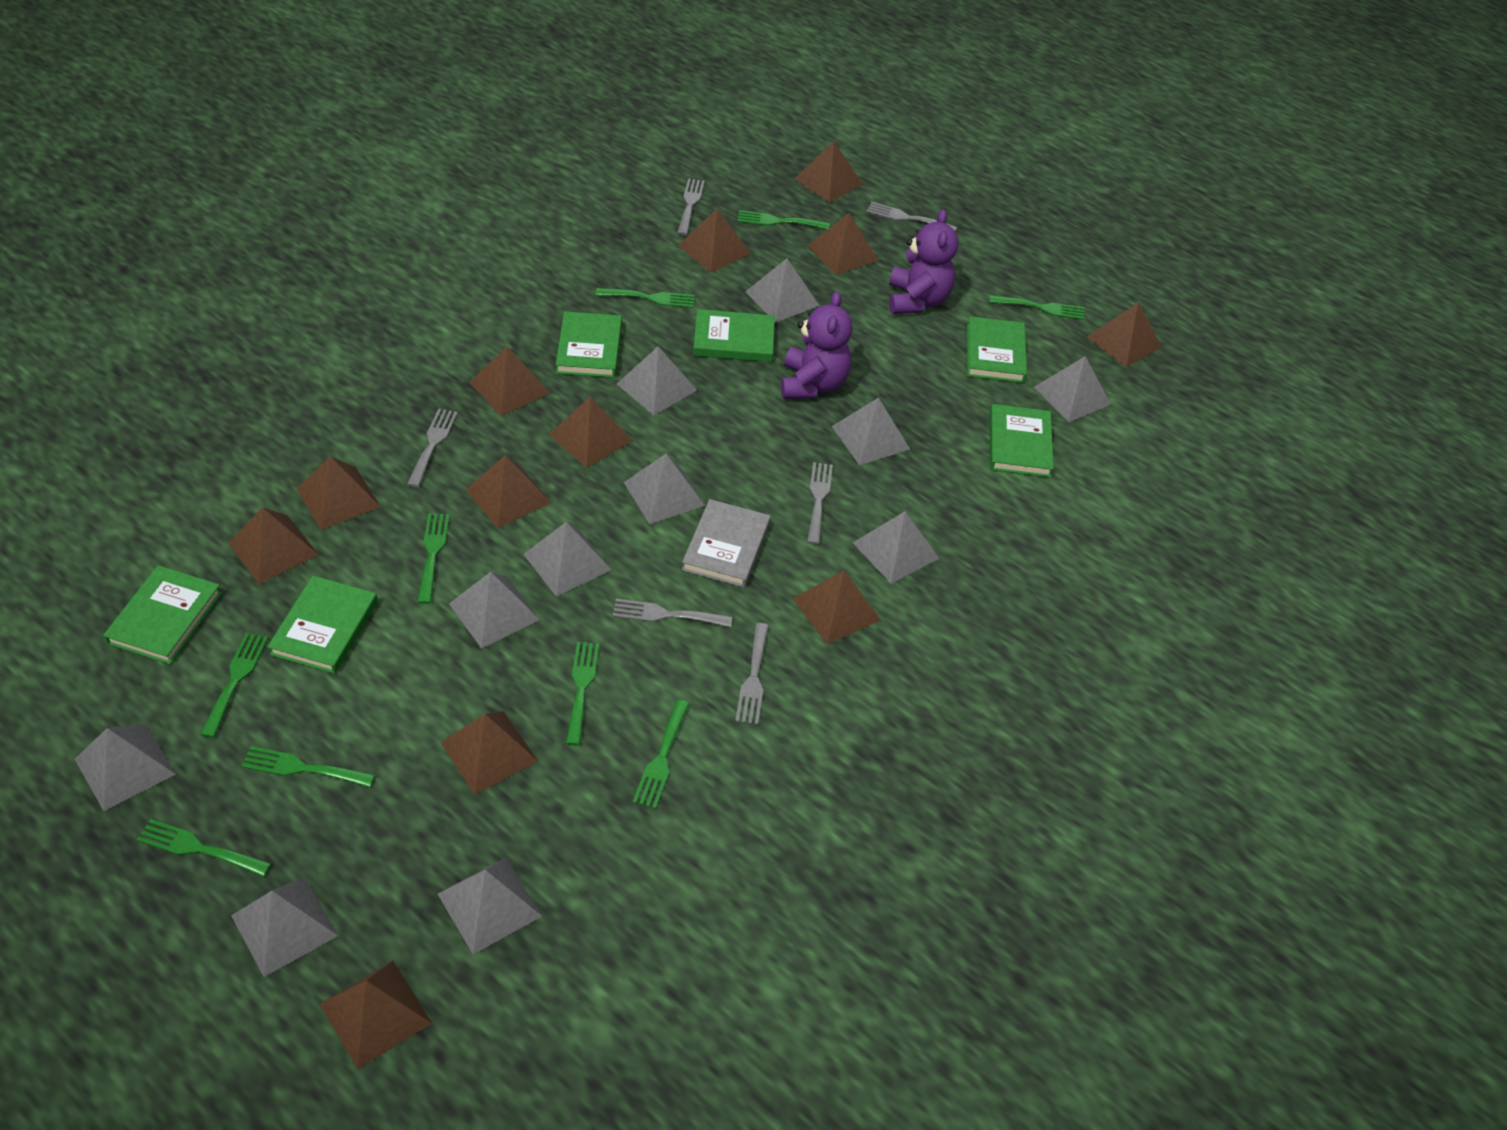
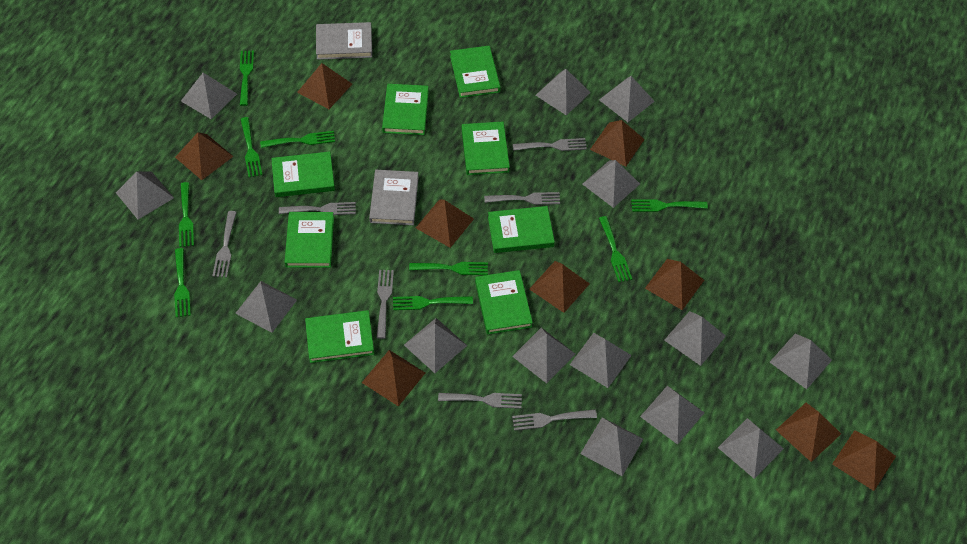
brown pyramid: 12 -> 9
green book: 6 -> 8
grey book: 1 -> 2
grey fork: 6 -> 7
grey pyramid: 11 -> 14
purple teddy bear: 2 -> 0

